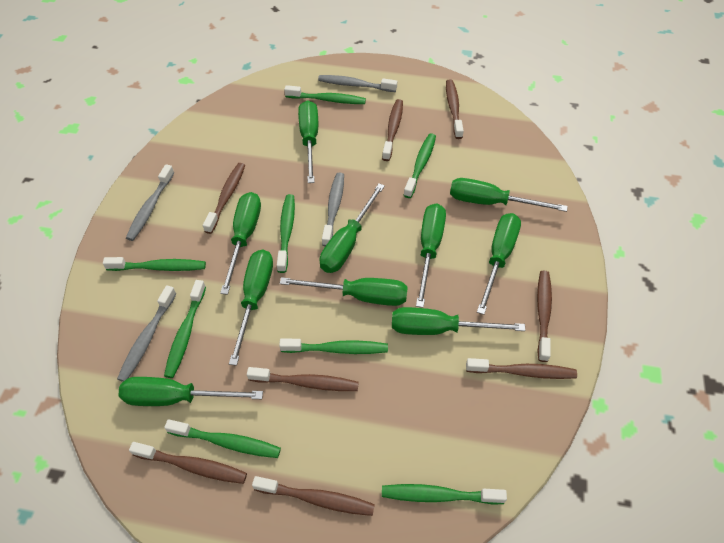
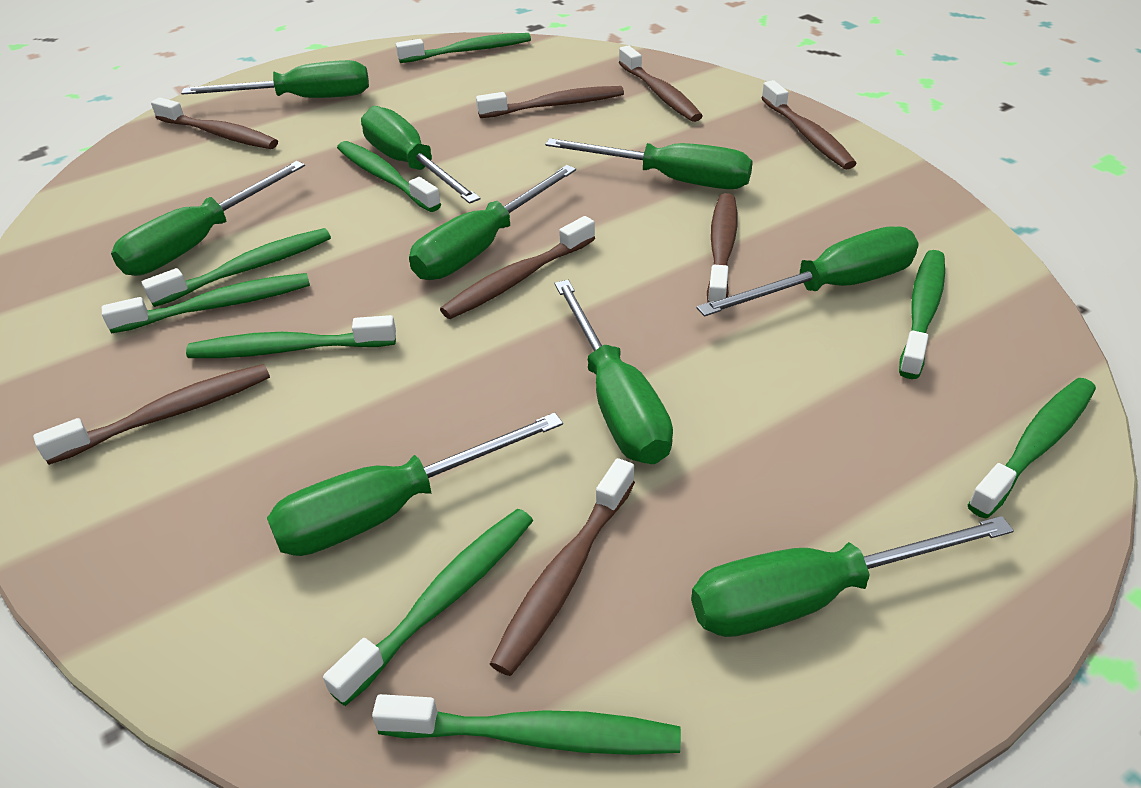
green screwdriver: 10 -> 9
green toothbrush: 8 -> 9
grey toothbrush: 4 -> 0

